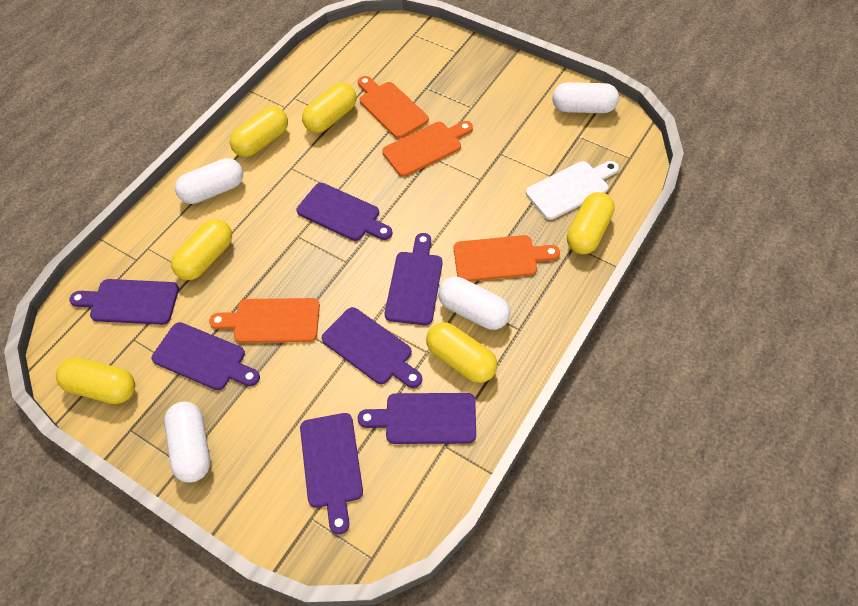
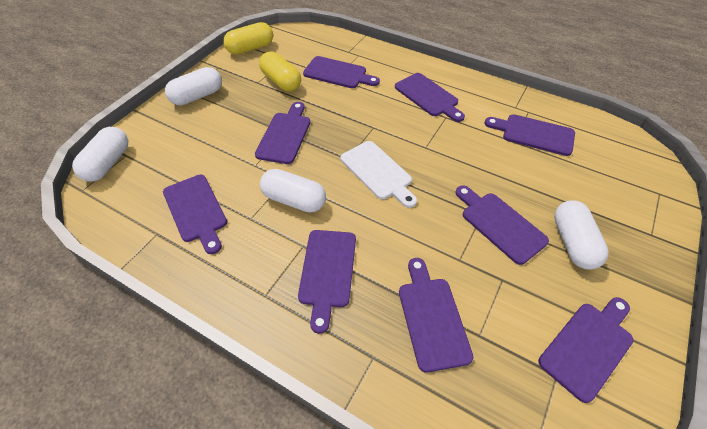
orange cutting board: 4 -> 0
purple cutting board: 7 -> 9
yellow capsule: 6 -> 2

